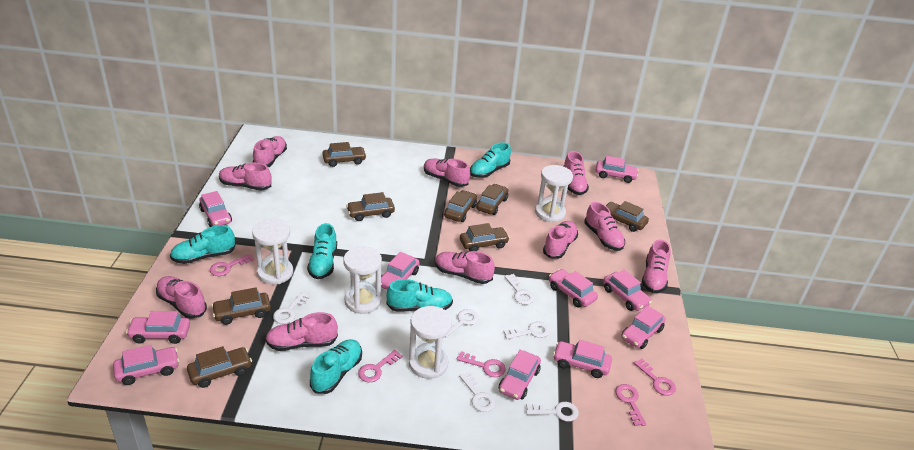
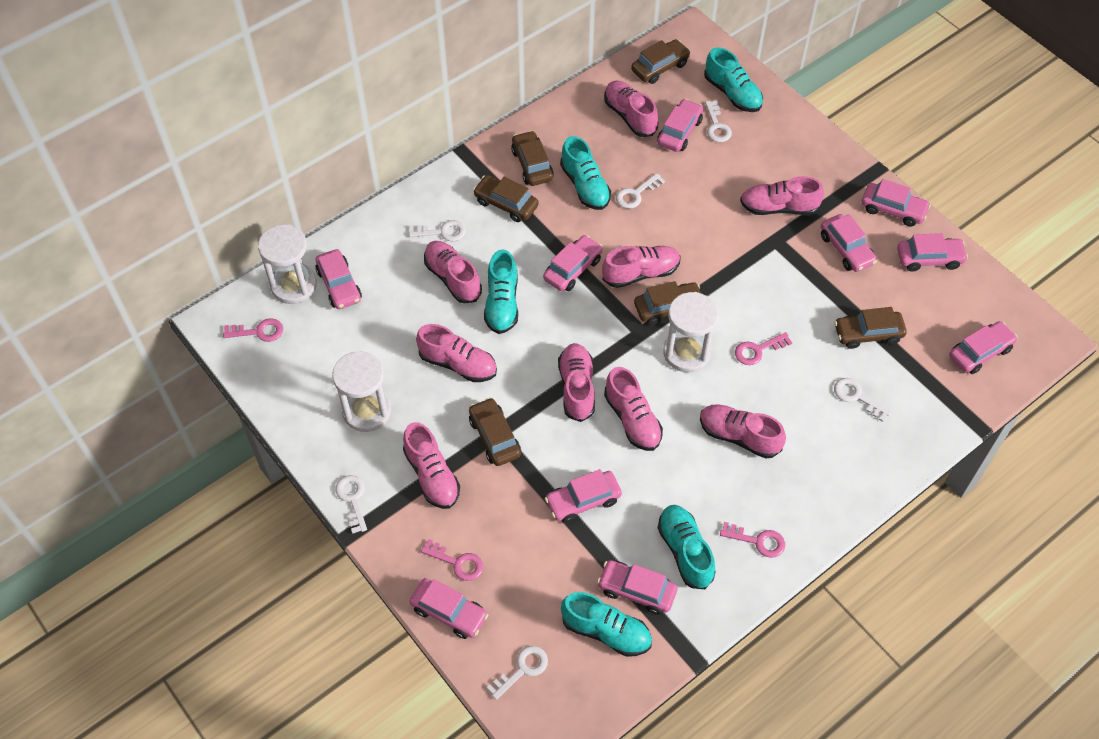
brown car: 8 -> 6
pink key: 5 -> 4
pink shoe: 10 -> 9
white hourglass: 4 -> 3

